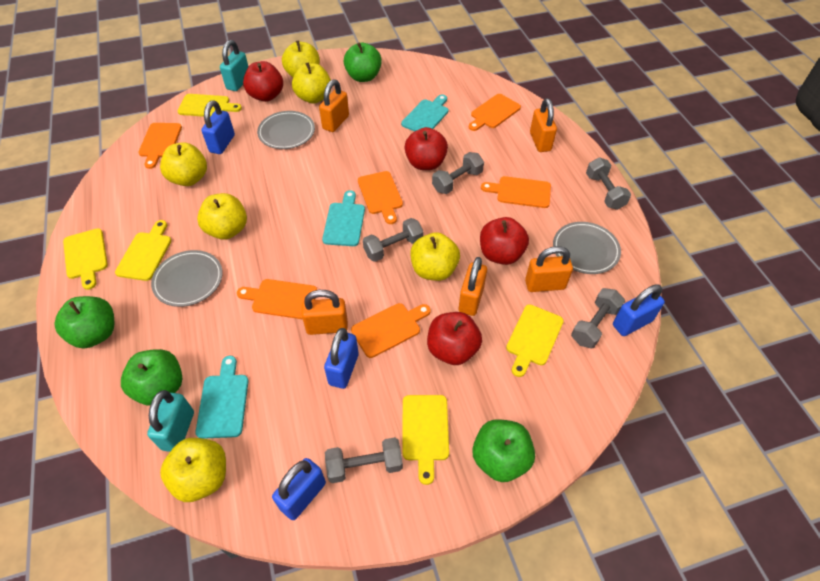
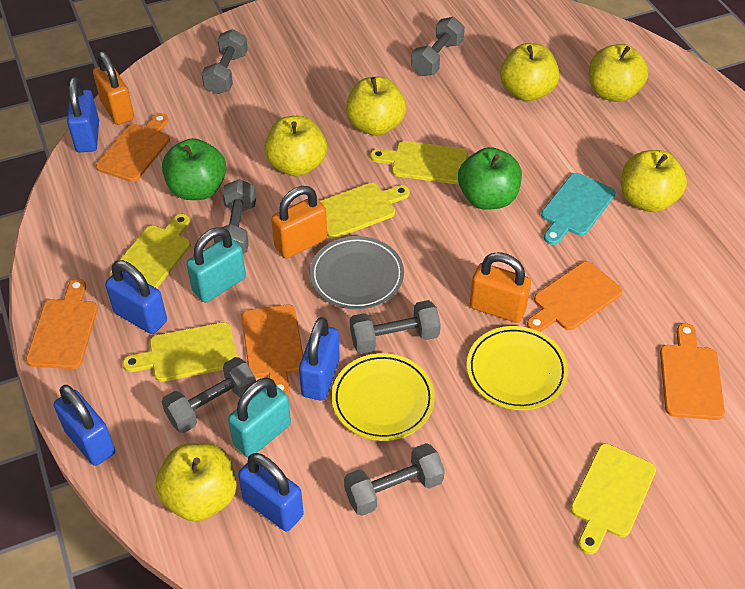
blue padlock: 4 -> 5
green apple: 4 -> 2
grey dumbbell: 5 -> 6
grey plate: 3 -> 1
orange cutting board: 6 -> 5
orange padlock: 5 -> 3
red apple: 4 -> 0
turquoise cutting board: 3 -> 1
yellow plate: 0 -> 2

